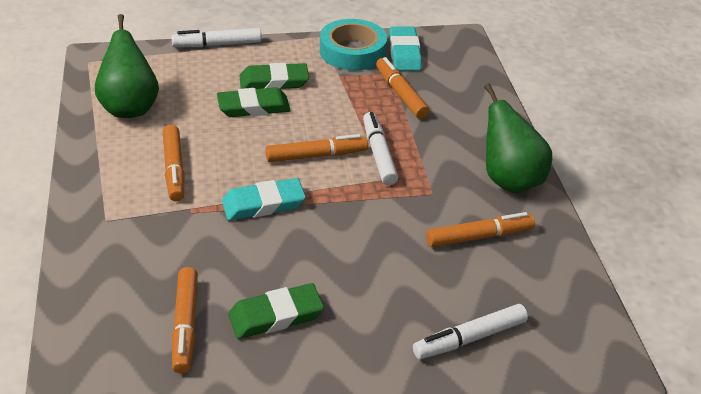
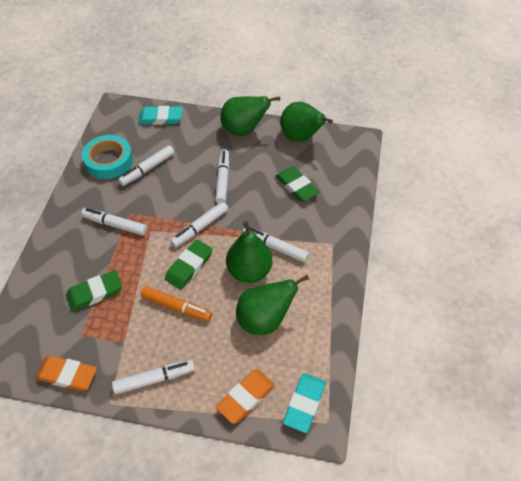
green pear: 2 -> 4
orange eraser: 0 -> 2
orange marker: 5 -> 1
white marker: 3 -> 6

